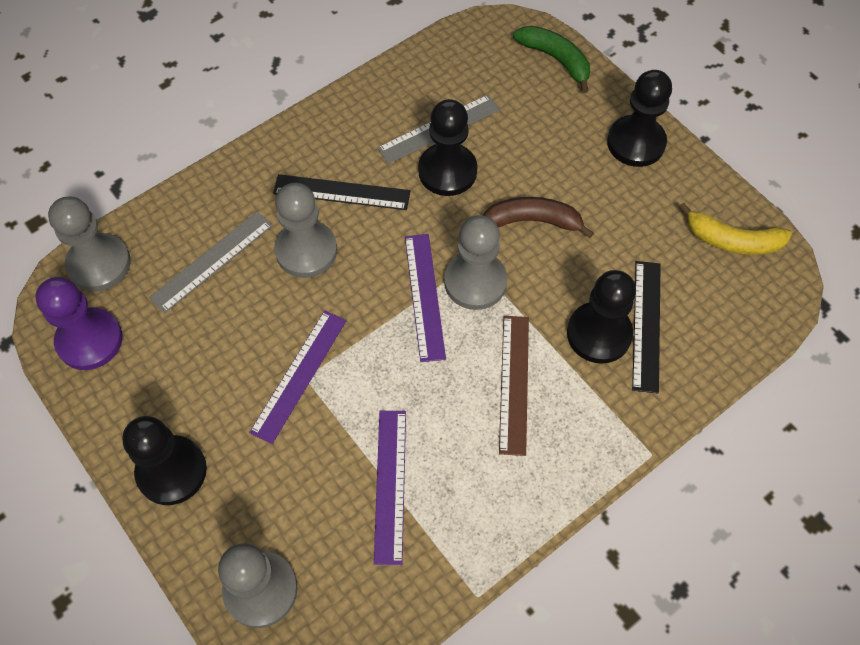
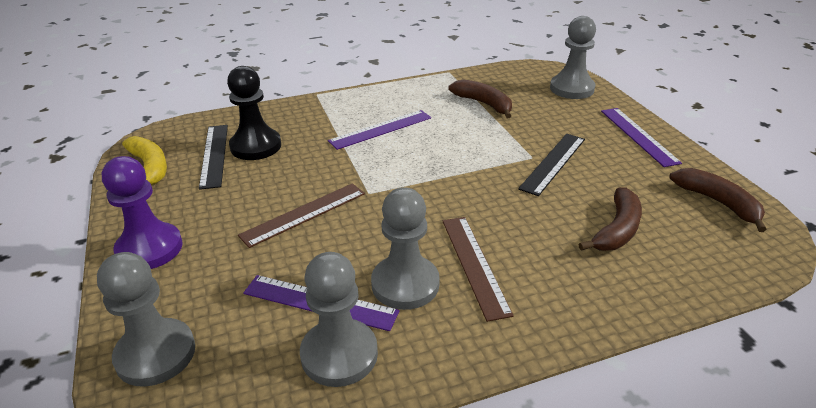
black pawn: 4 -> 1
brown banana: 1 -> 3
brown ruler: 1 -> 2
green banana: 1 -> 0
grey ruler: 2 -> 0

